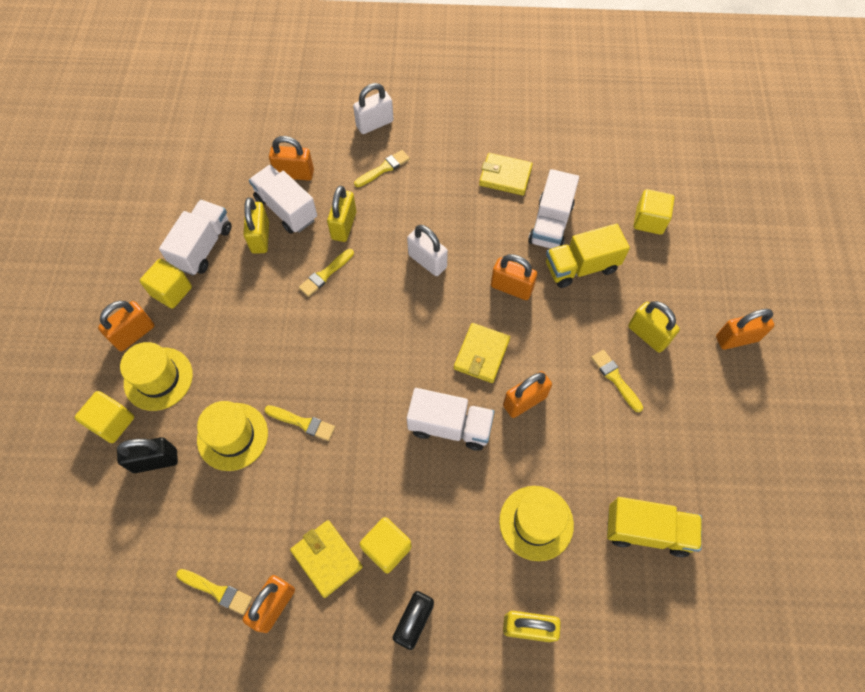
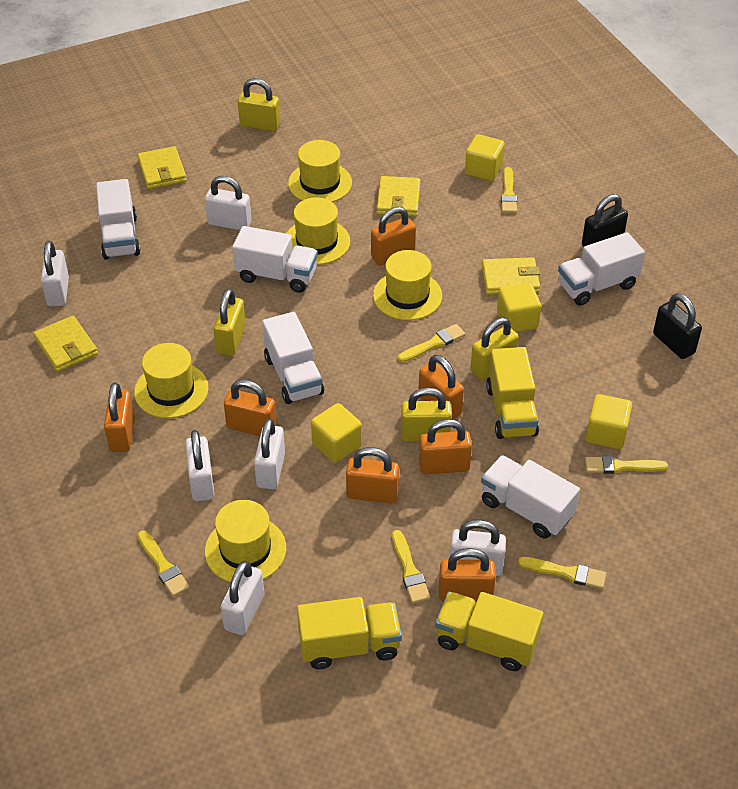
orange padlock: 6 -> 7
white padlock: 2 -> 6
white truck: 4 -> 5
yellow brush: 5 -> 6
yellow hat: 3 -> 5
yellow truck: 2 -> 3
yellow wallet: 3 -> 4

